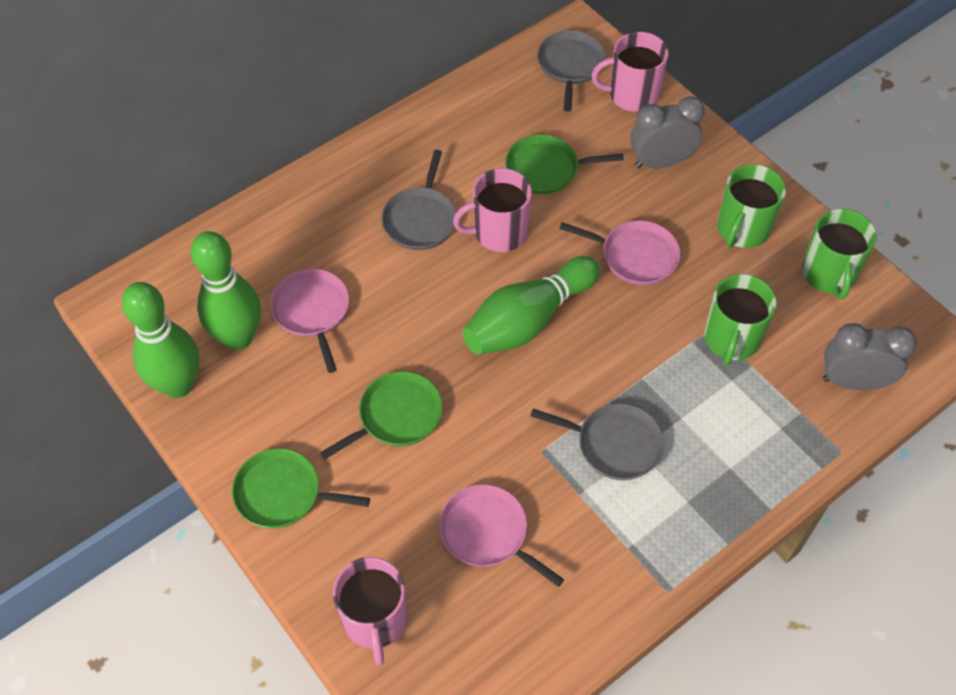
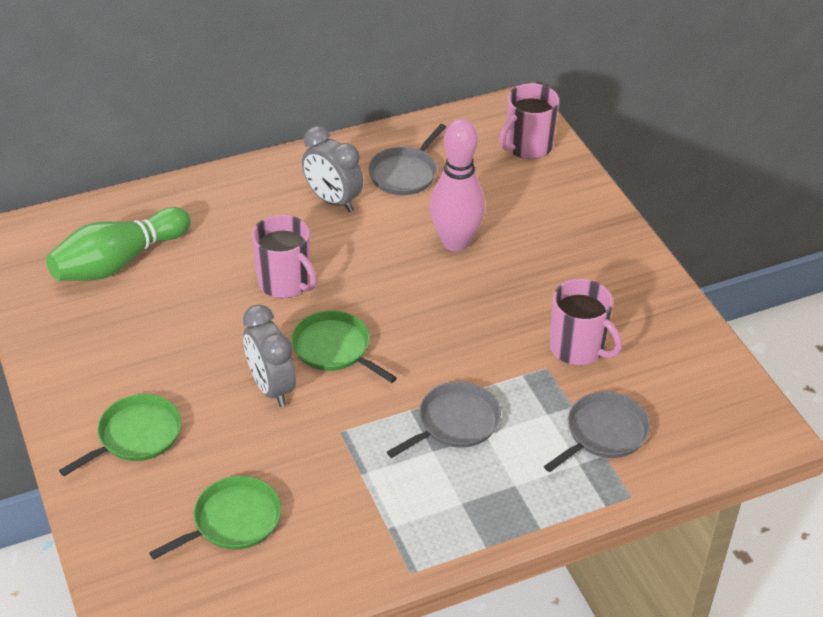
green bowling pin: 3 -> 1
green mug: 3 -> 0
pink bowling pin: 0 -> 1
pink pan: 3 -> 0

